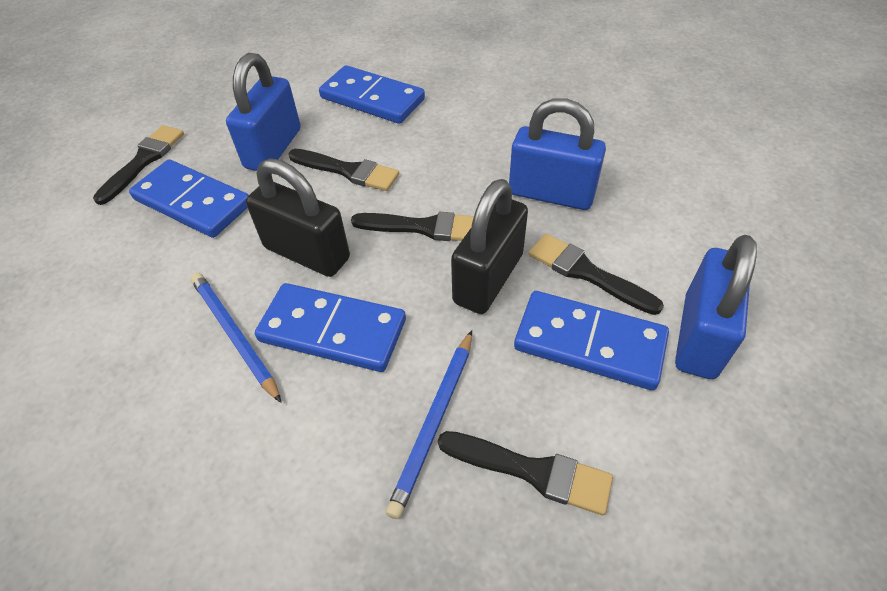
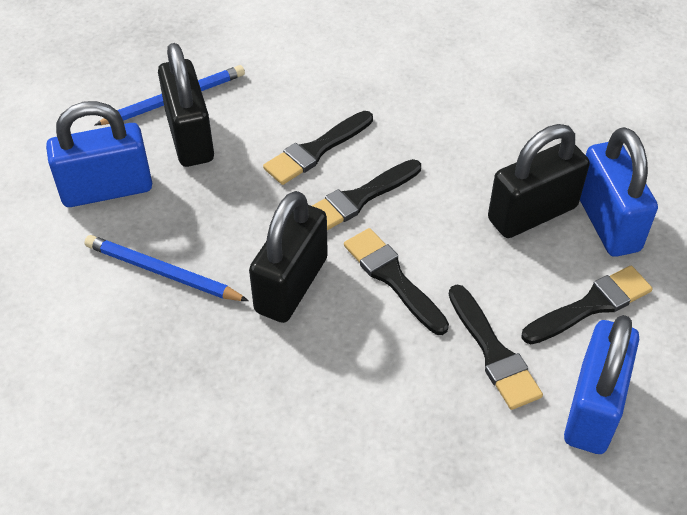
black padlock: 2 -> 3
blue domino: 4 -> 0

